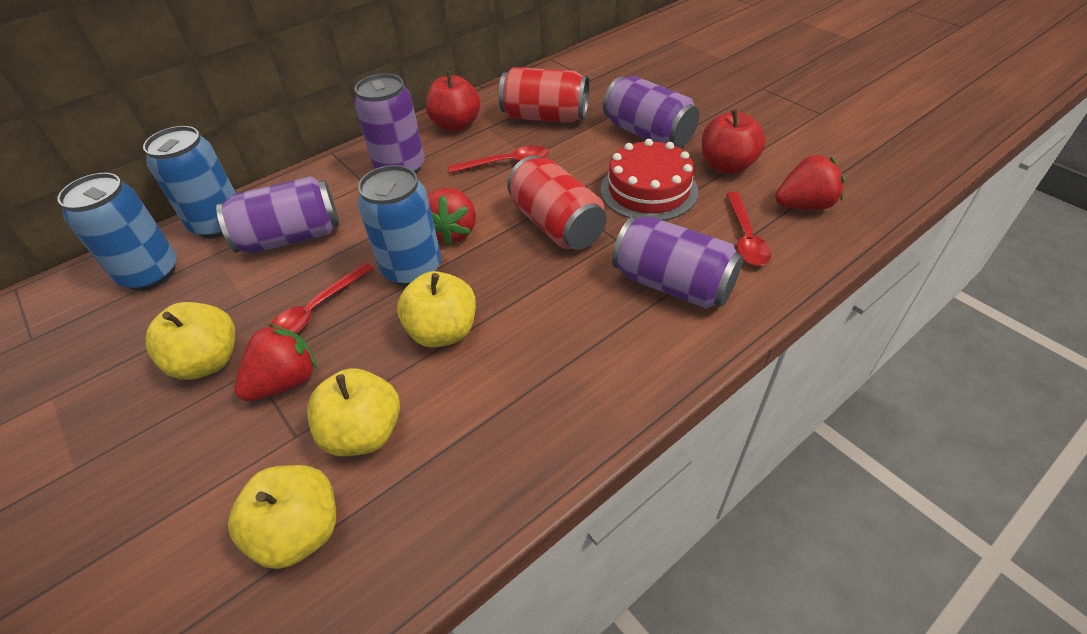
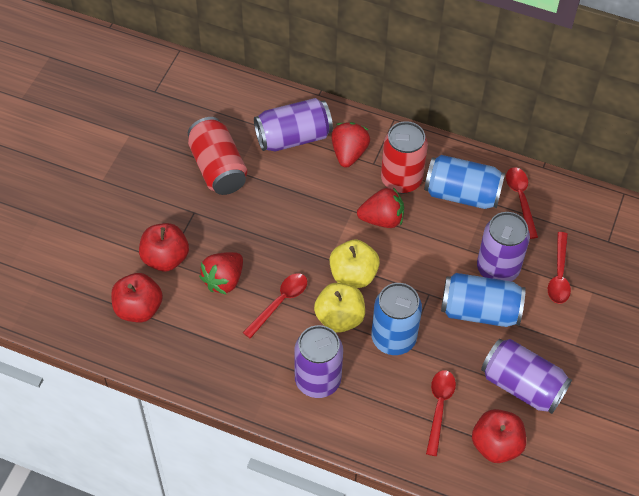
red apple: 2 -> 3
red cake: 1 -> 0
red spoon: 3 -> 4
yellow apple: 4 -> 2

